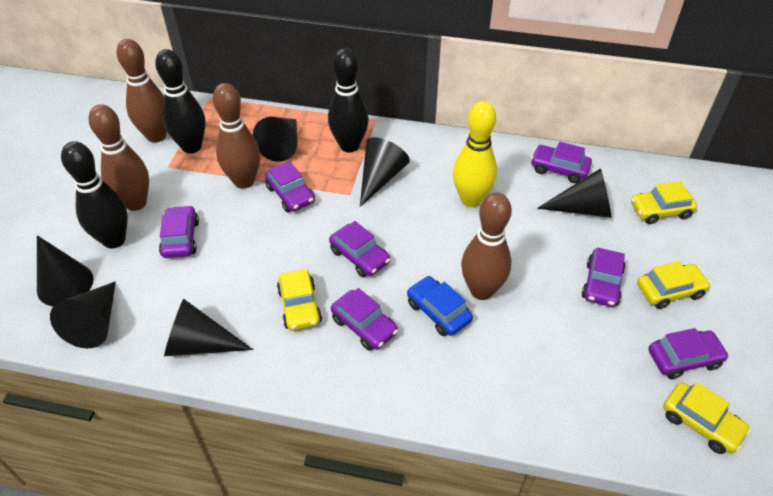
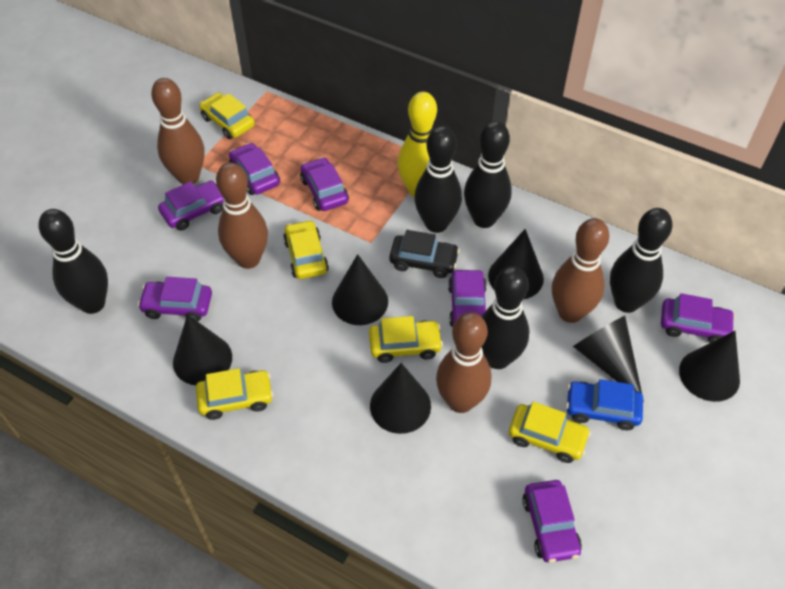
black bowling pin: 3 -> 5
black car: 0 -> 1
yellow car: 4 -> 5

